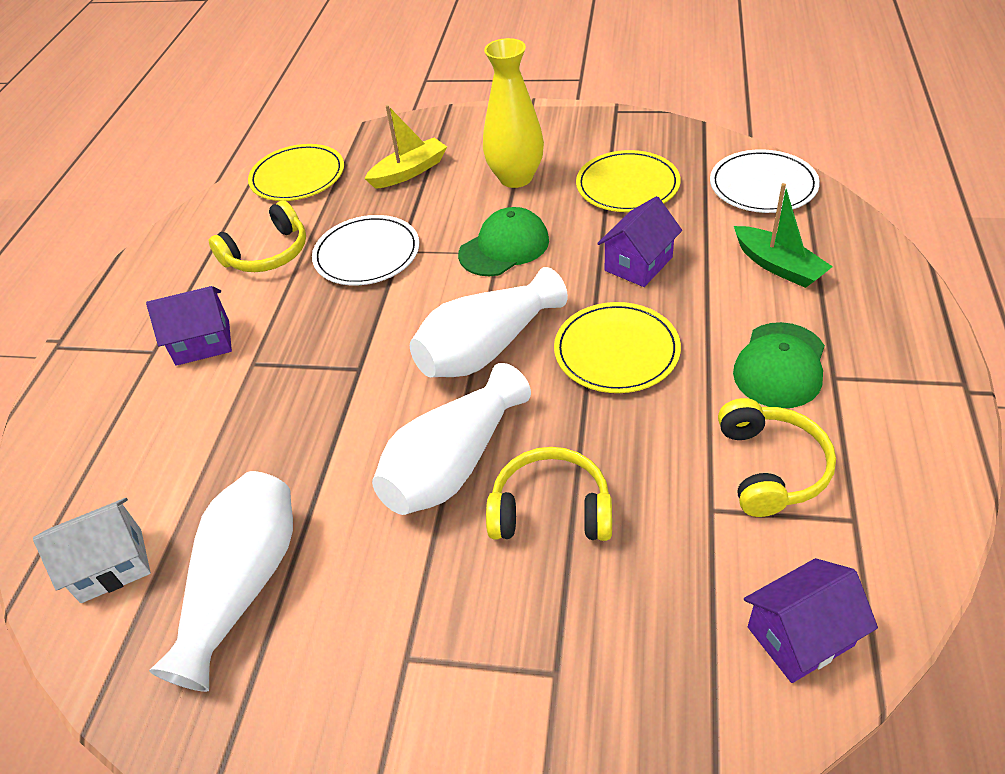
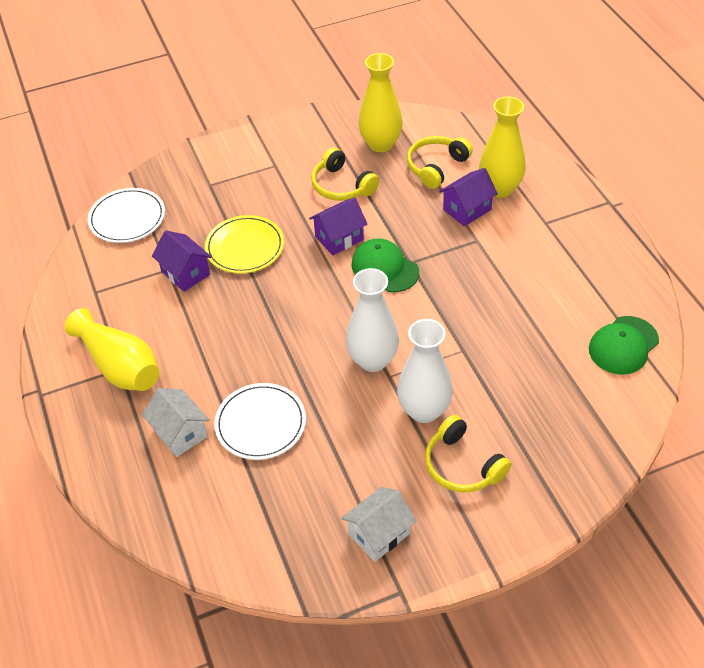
green boat: 1 -> 0
white house: 1 -> 2
white vase: 3 -> 2
yellow boat: 1 -> 0
yellow plate: 3 -> 1
yellow vase: 1 -> 3

